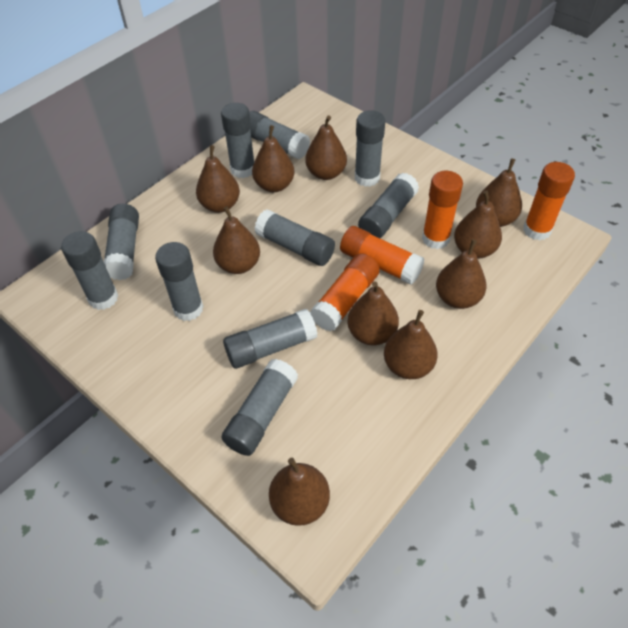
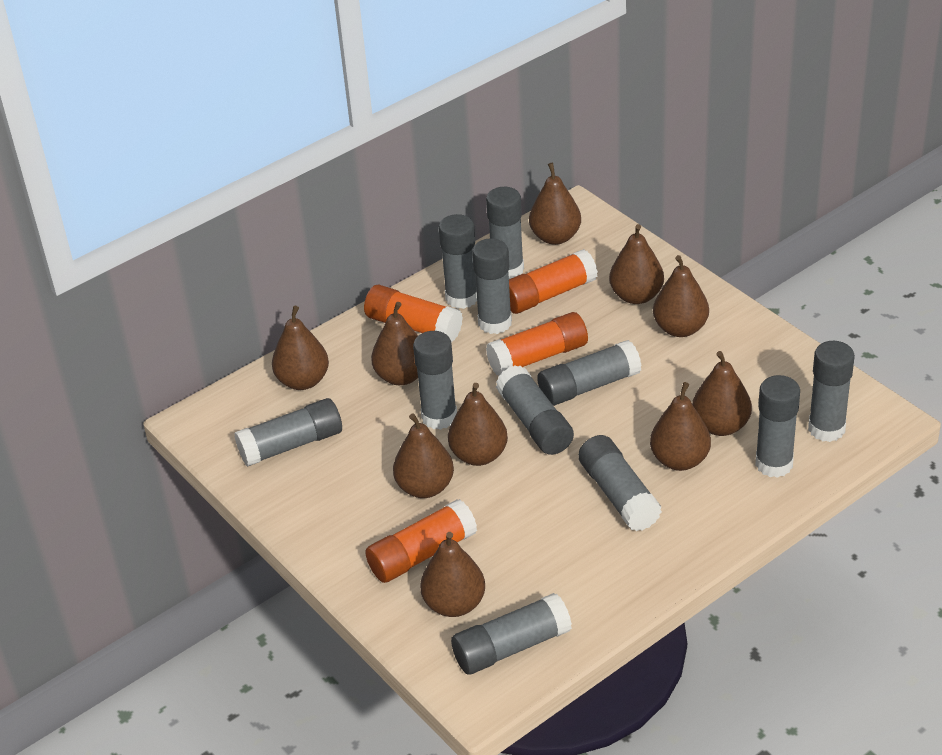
grey glue stick: 10 -> 11

